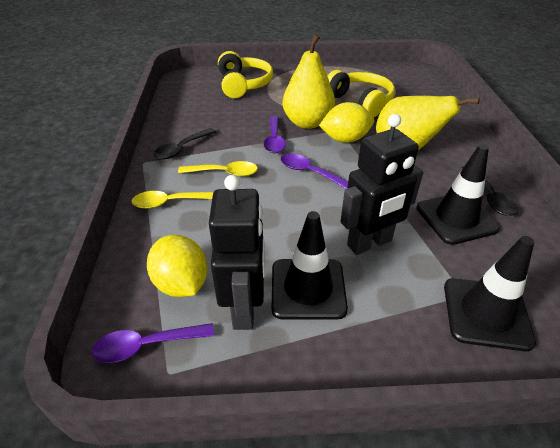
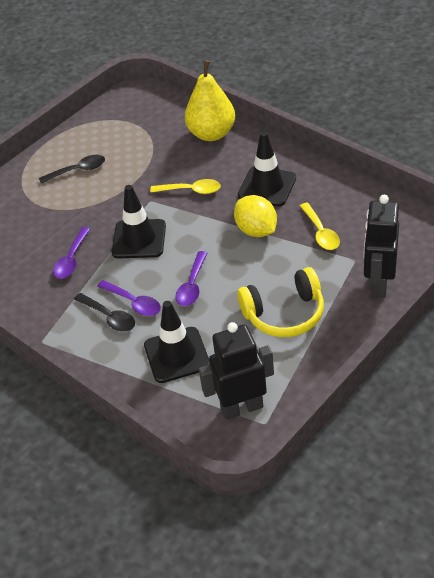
yellow headphones: 2 -> 1
yellow lemon: 2 -> 1
yellow pear: 2 -> 1

